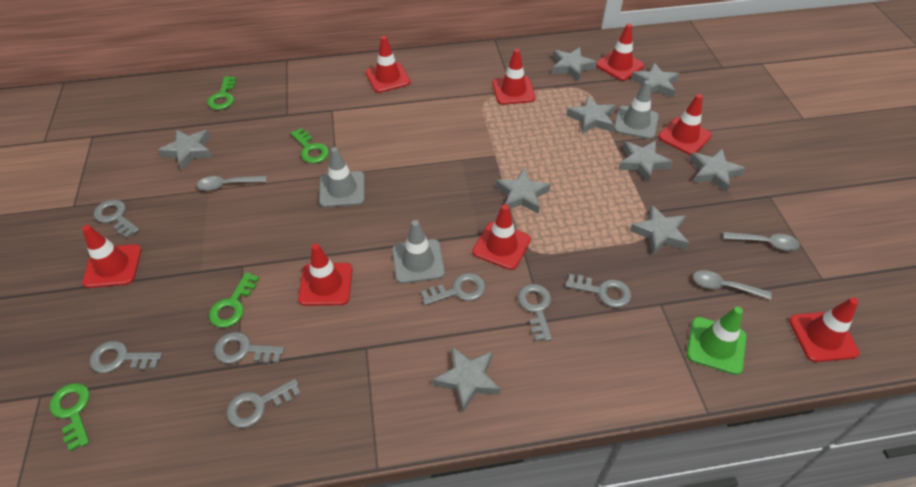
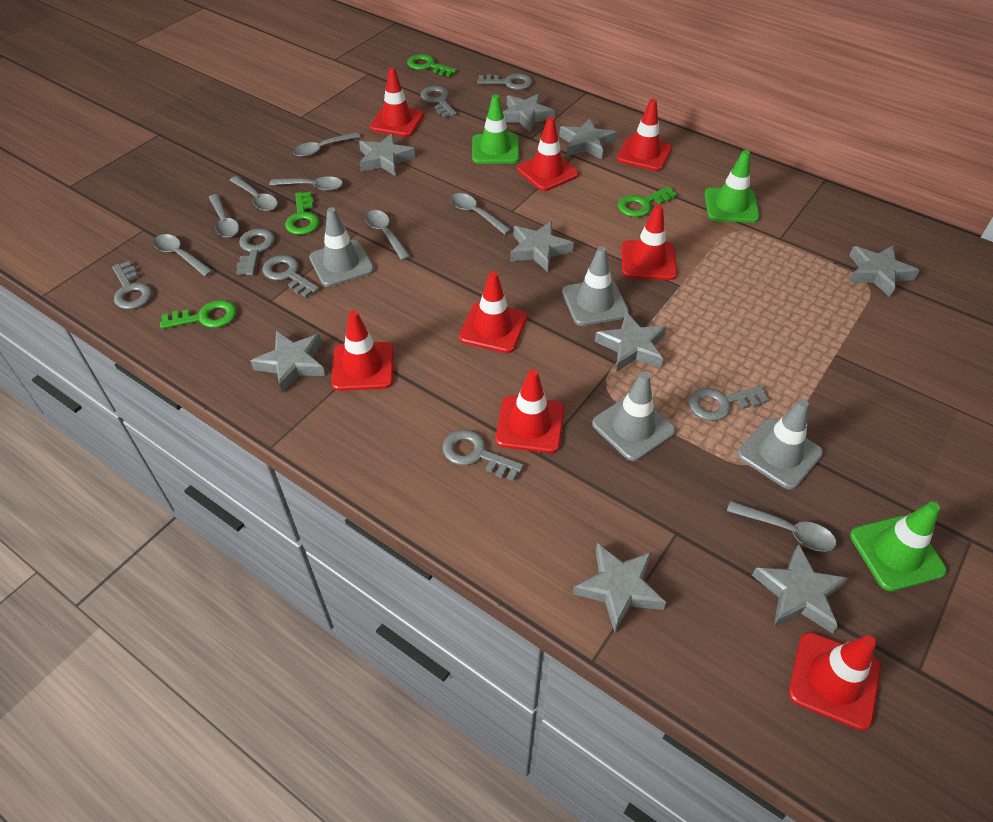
green traffic cone: 1 -> 3
grey spoon: 3 -> 8
grey traffic cone: 3 -> 4

